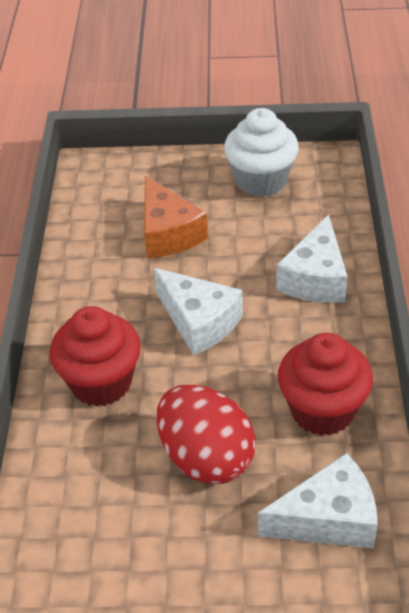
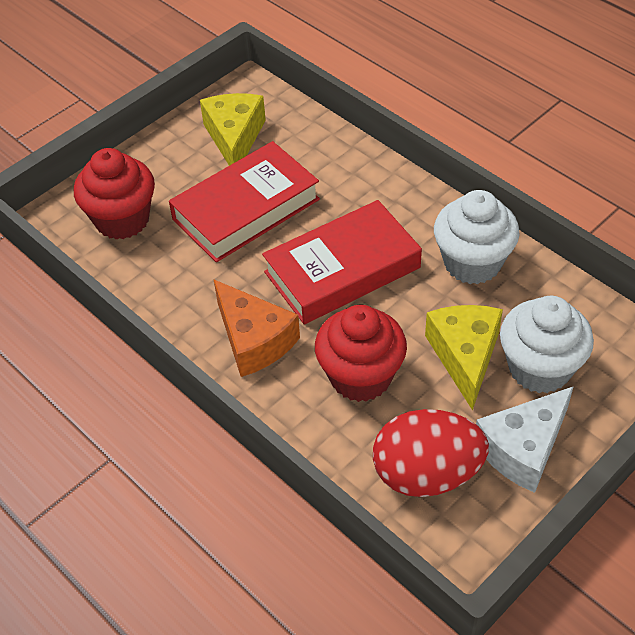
red book: 0 -> 2
white cheese: 3 -> 1
white cupcake: 1 -> 2
yellow cheese: 0 -> 2

